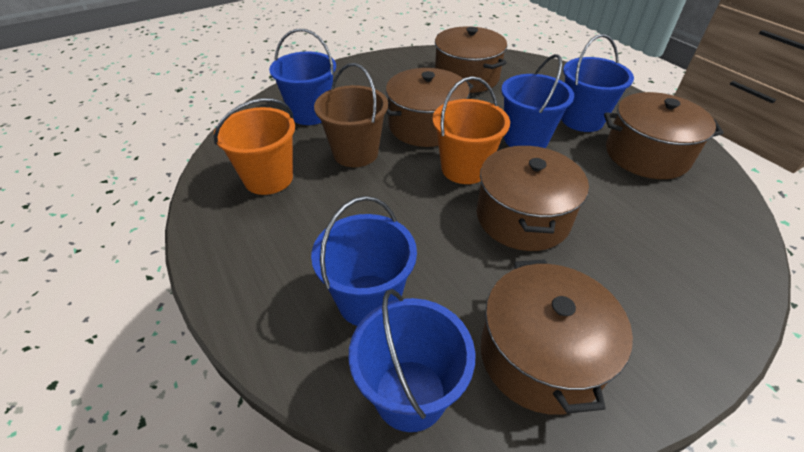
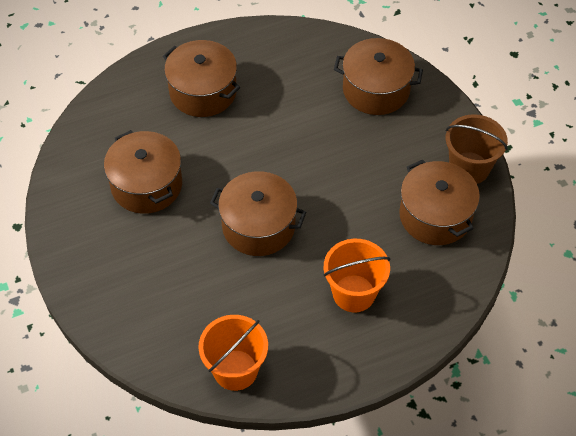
blue bucket: 5 -> 0

